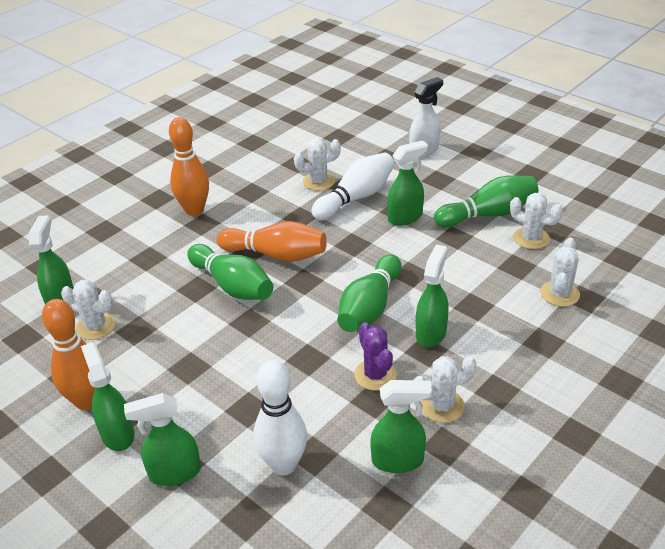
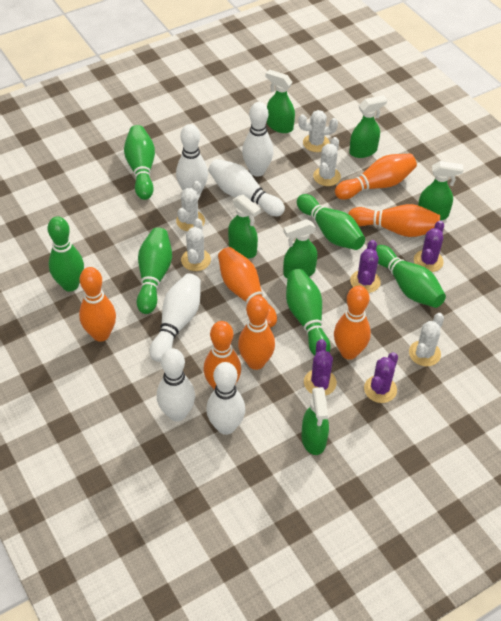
green bowling pin: 3 -> 6
orange bowling pin: 3 -> 7
purple cactus: 1 -> 4
white bowling pin: 2 -> 6
white spray bottle: 1 -> 0

